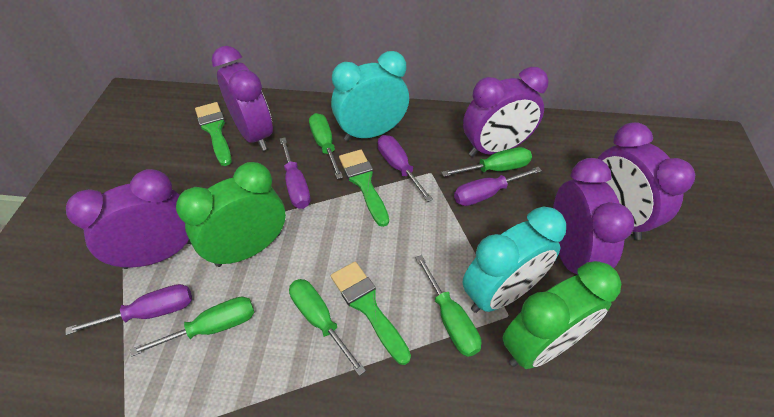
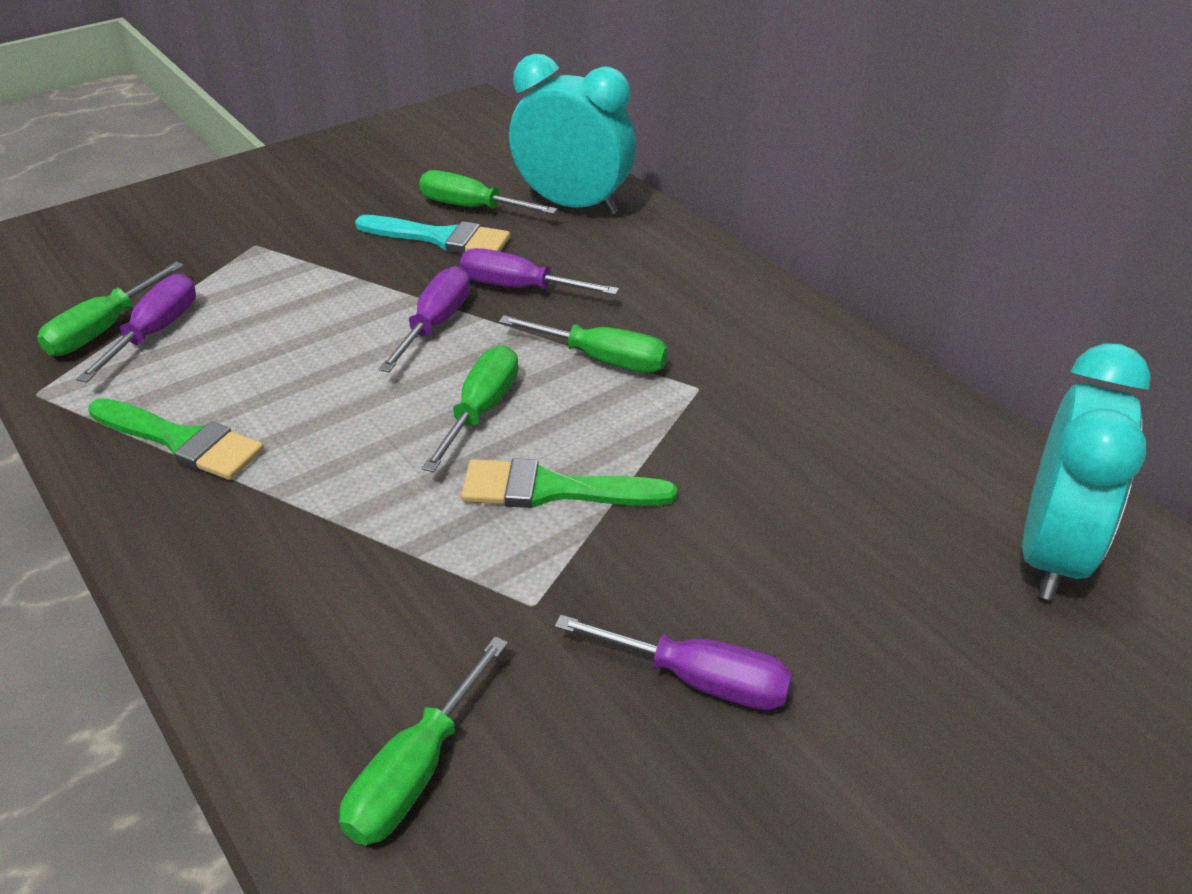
green brush: 3 -> 2
green clock: 2 -> 0
purple clock: 5 -> 0
turquoise brush: 0 -> 1

